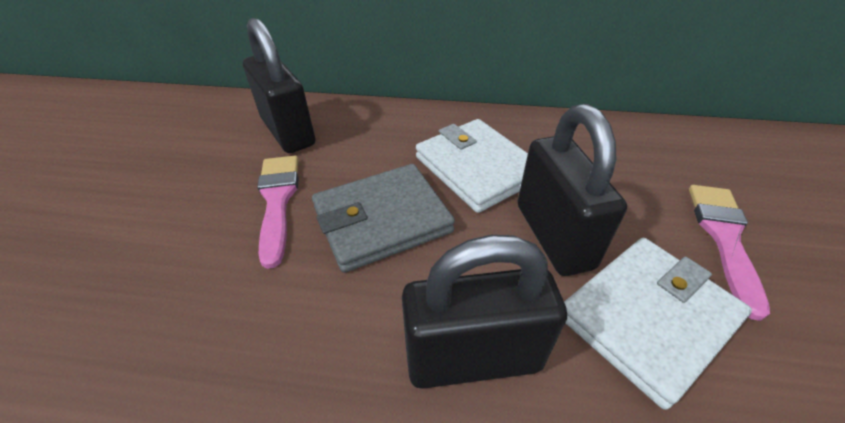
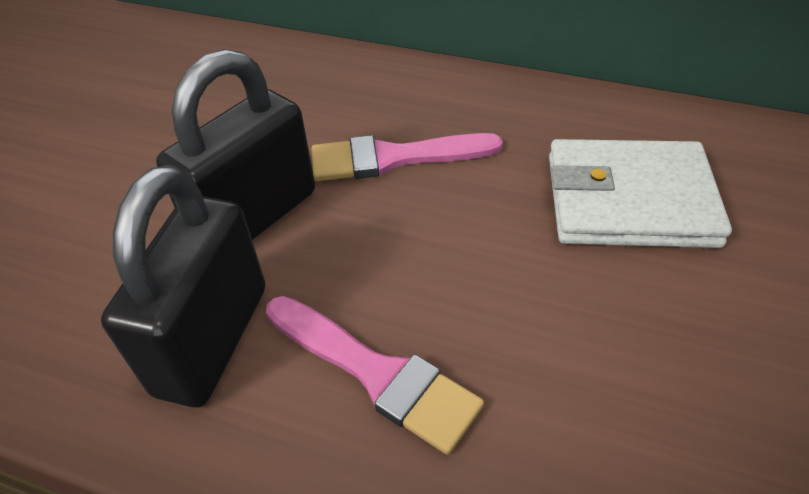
black padlock: 3 -> 2
grey wallet: 1 -> 0
white wallet: 2 -> 1

